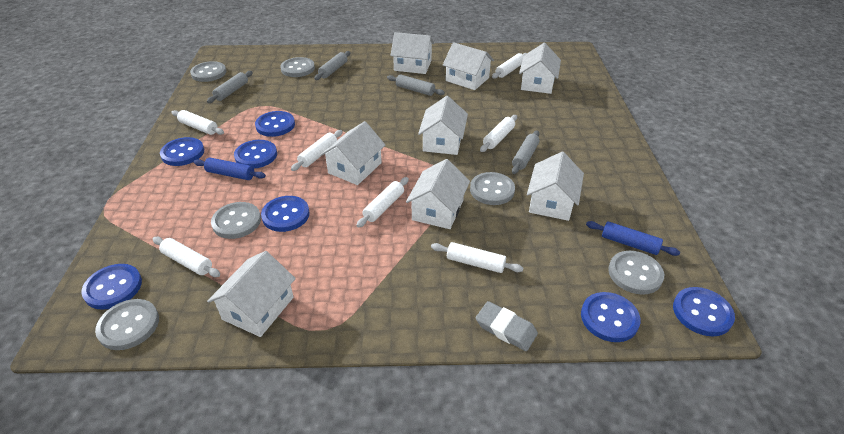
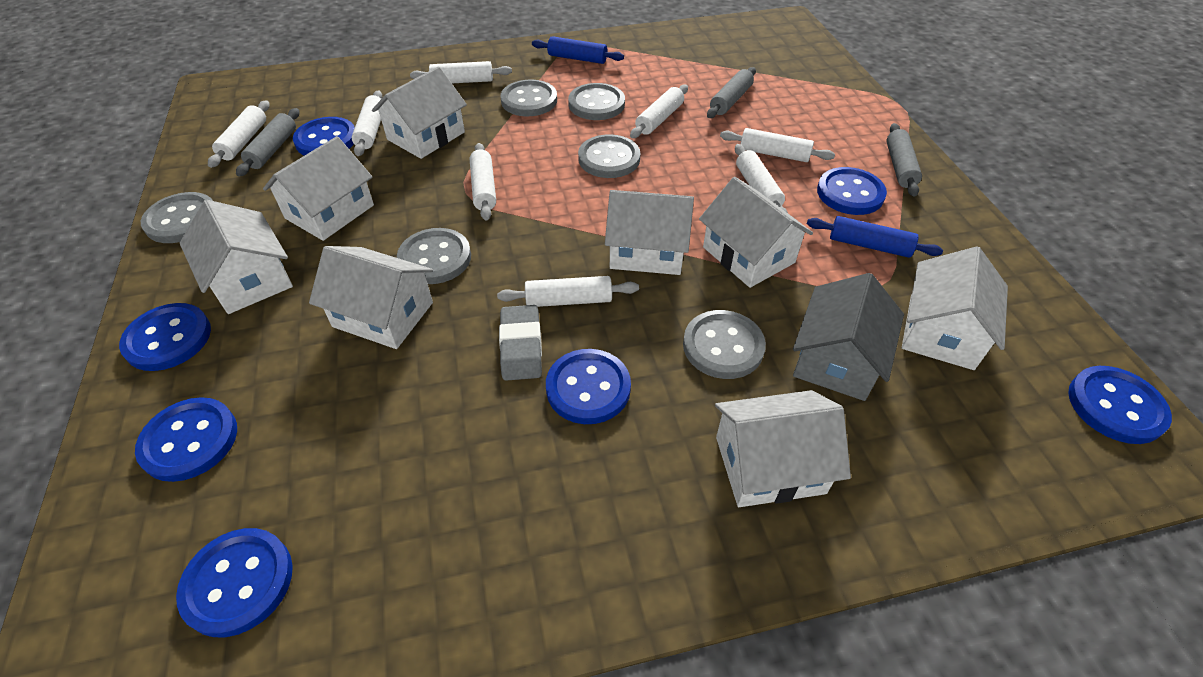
grey house: 0 -> 1
grey rolling pin: 4 -> 3
white rolling pin: 7 -> 8

